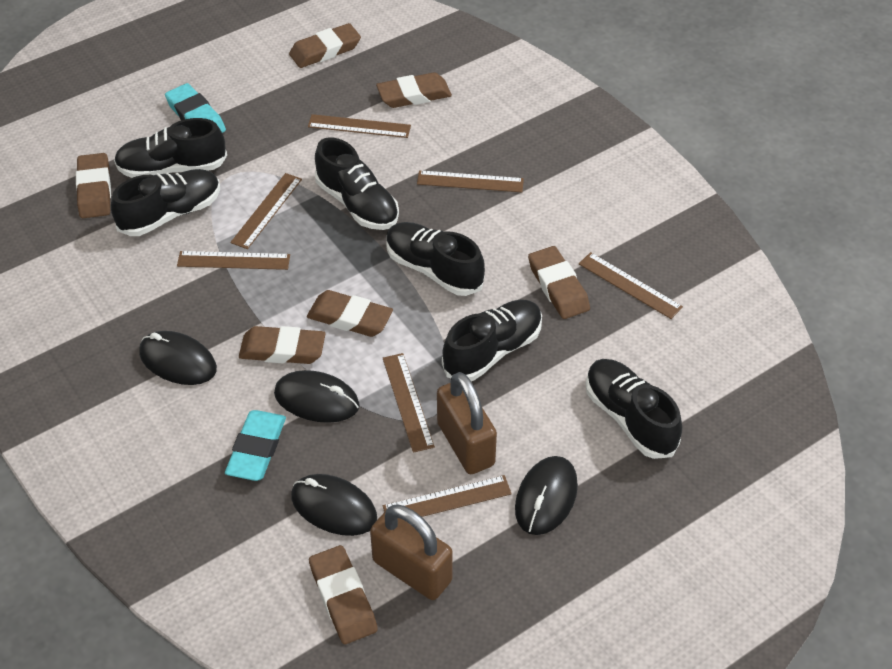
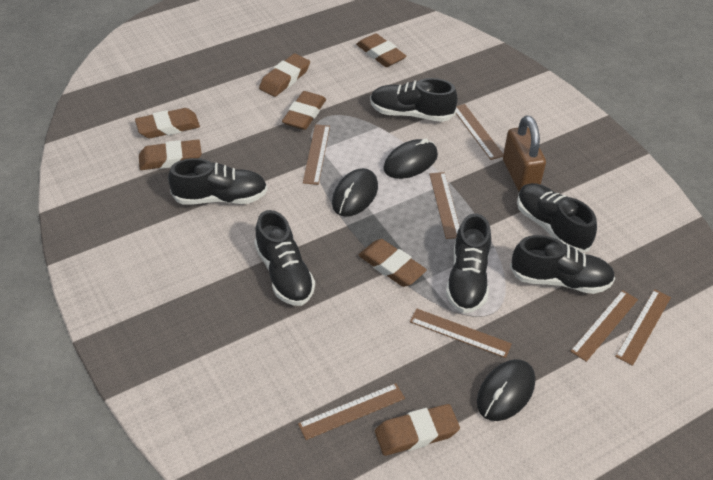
black mouse: 4 -> 3
brown padlock: 2 -> 1
turquoise eraser: 2 -> 0

